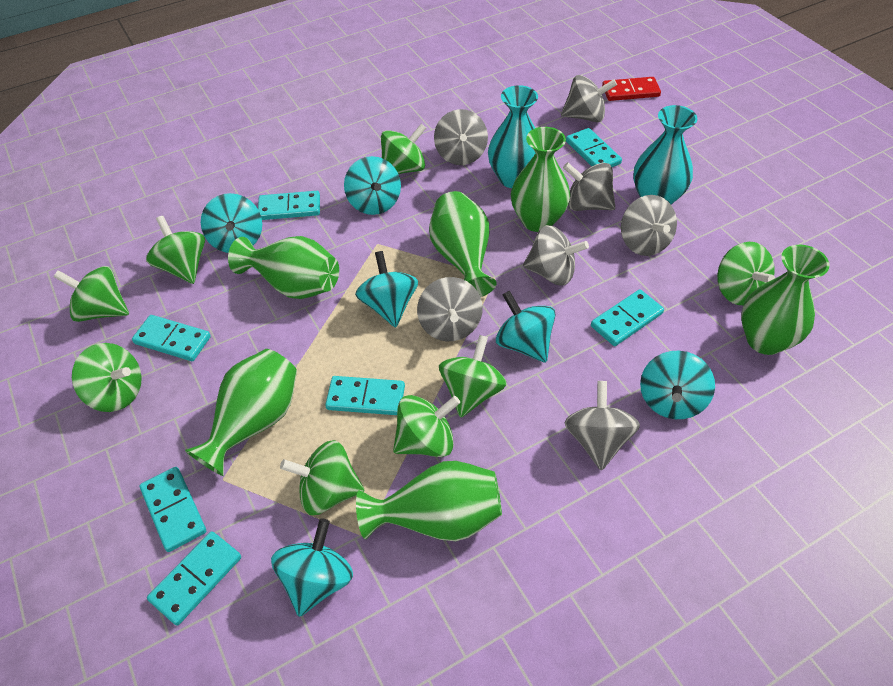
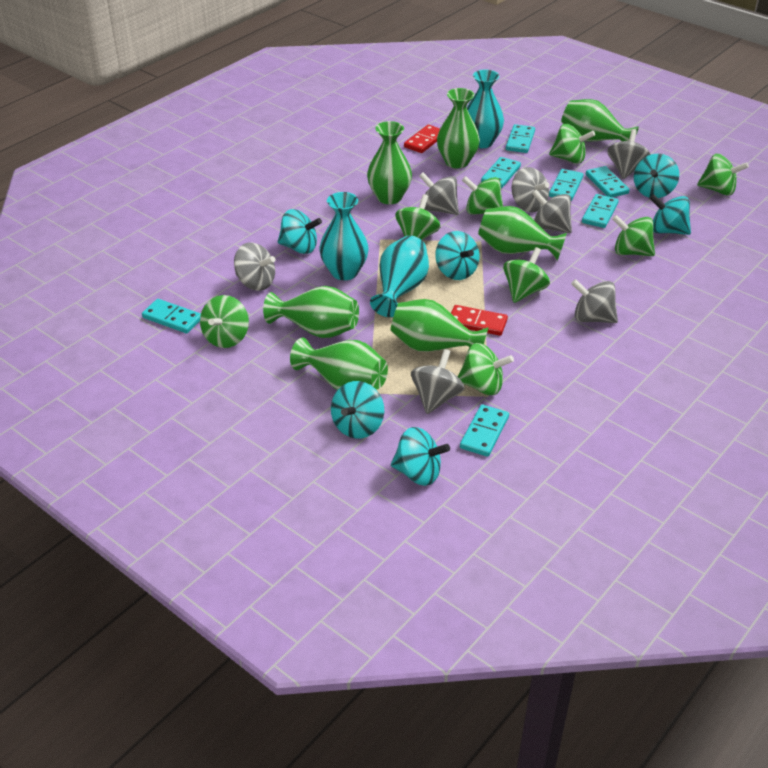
green vase: 6 -> 7
red domino: 1 -> 2
turquoise vase: 2 -> 3

